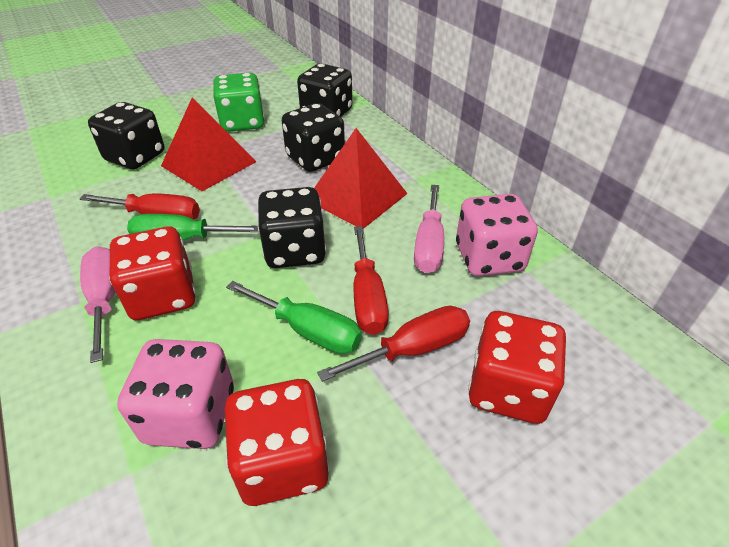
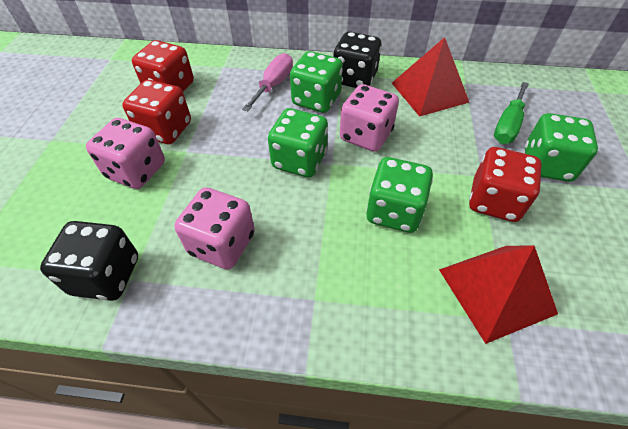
black dice: 4 -> 2
green dice: 1 -> 4
green screwdriver: 2 -> 1
pink dice: 2 -> 3
pink screwdriver: 2 -> 1
red screwdriver: 3 -> 0

